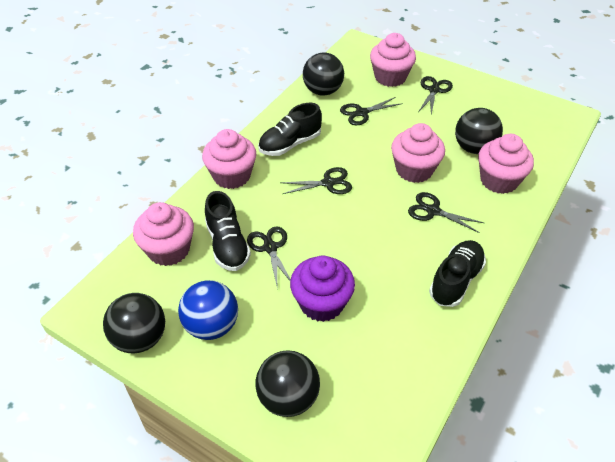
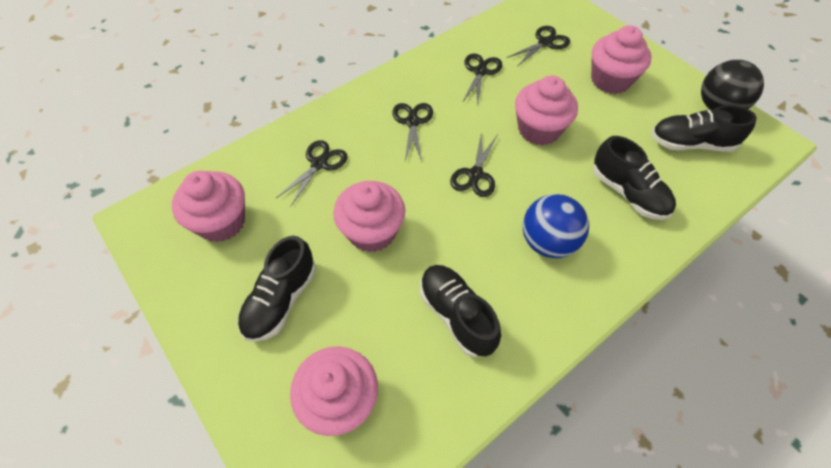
black ball: 4 -> 1
black shoe: 3 -> 4
purple cupcake: 1 -> 0

